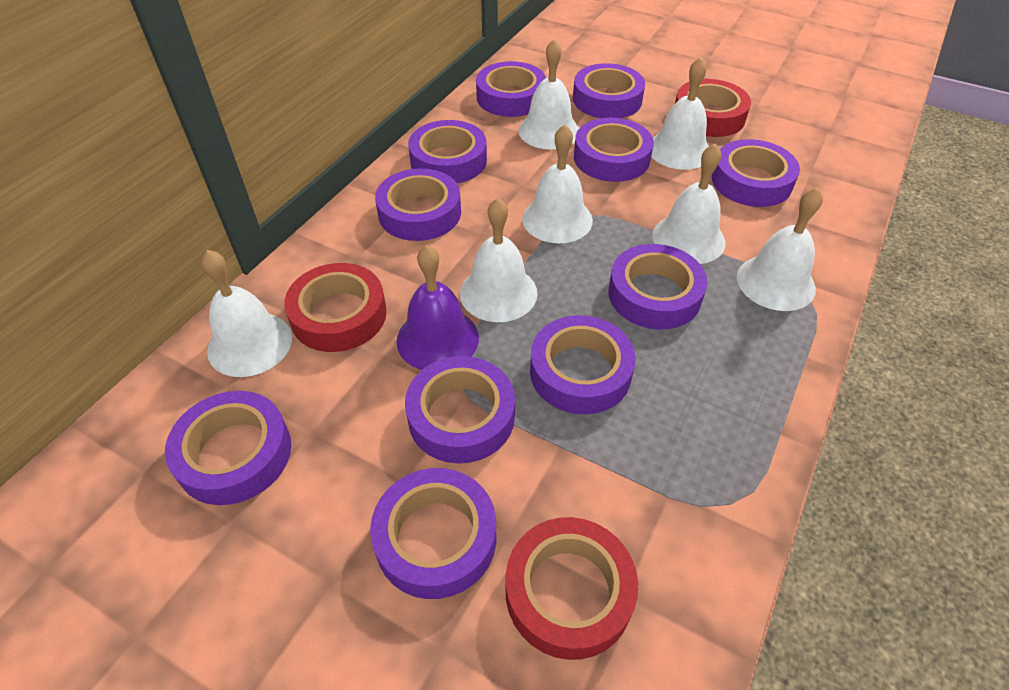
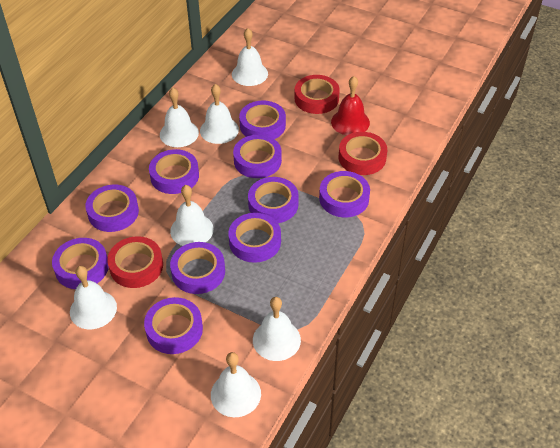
purple bell: 1 -> 0
purple tape: 11 -> 10
red bell: 0 -> 1

